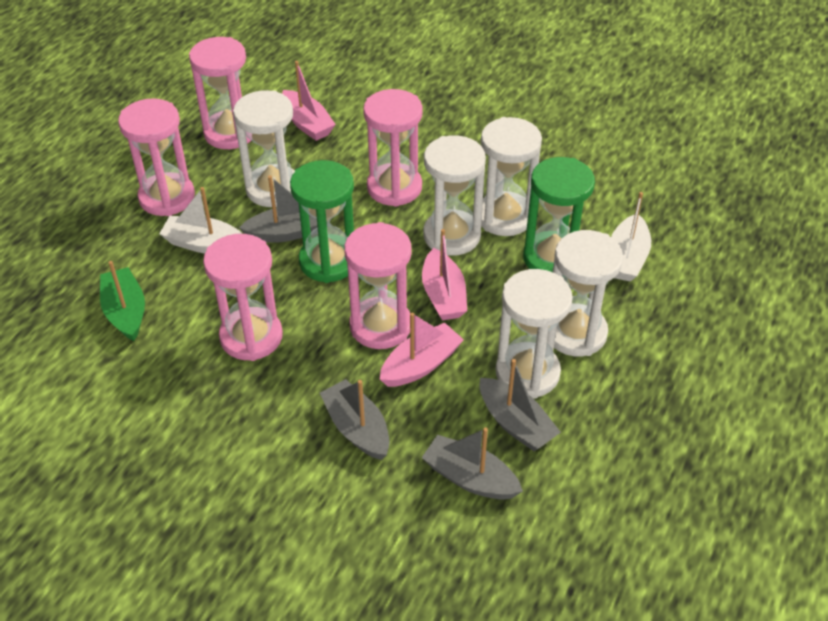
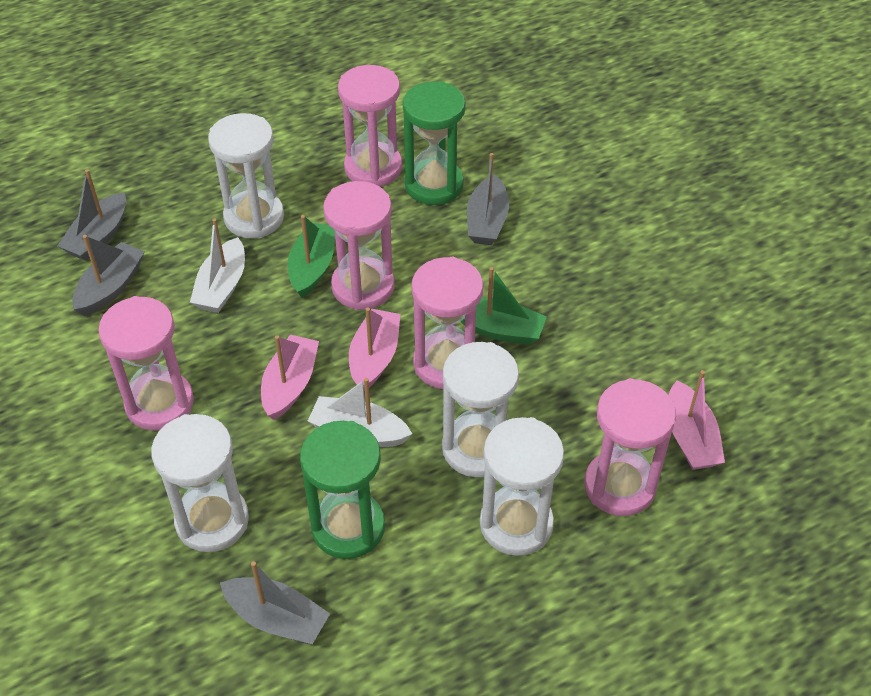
green boat: 1 -> 2
white hourglass: 5 -> 4

